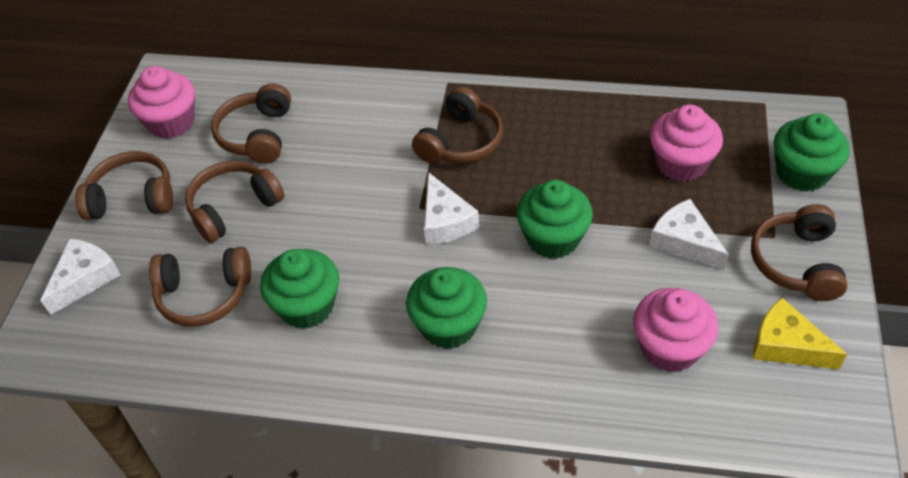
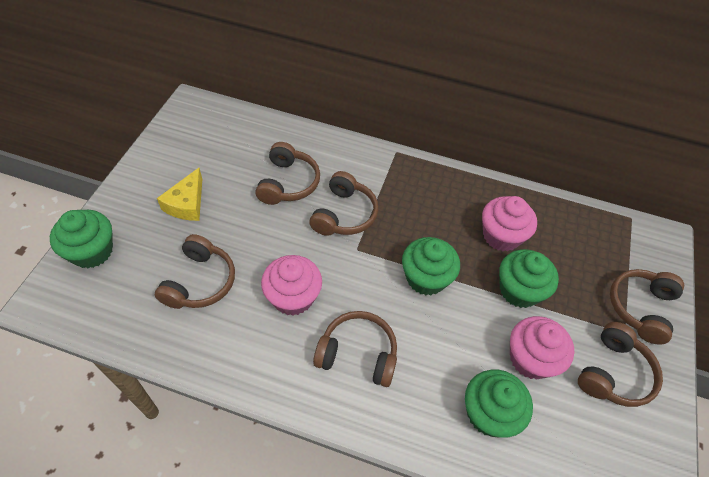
white cheese: 3 -> 0

